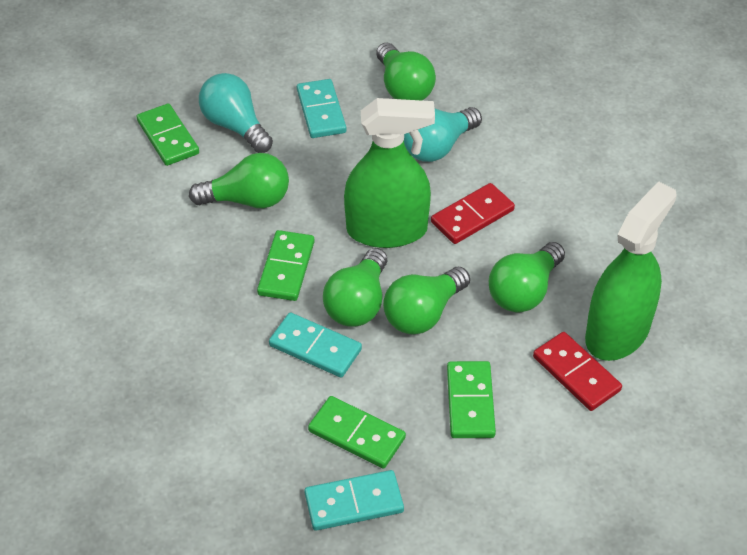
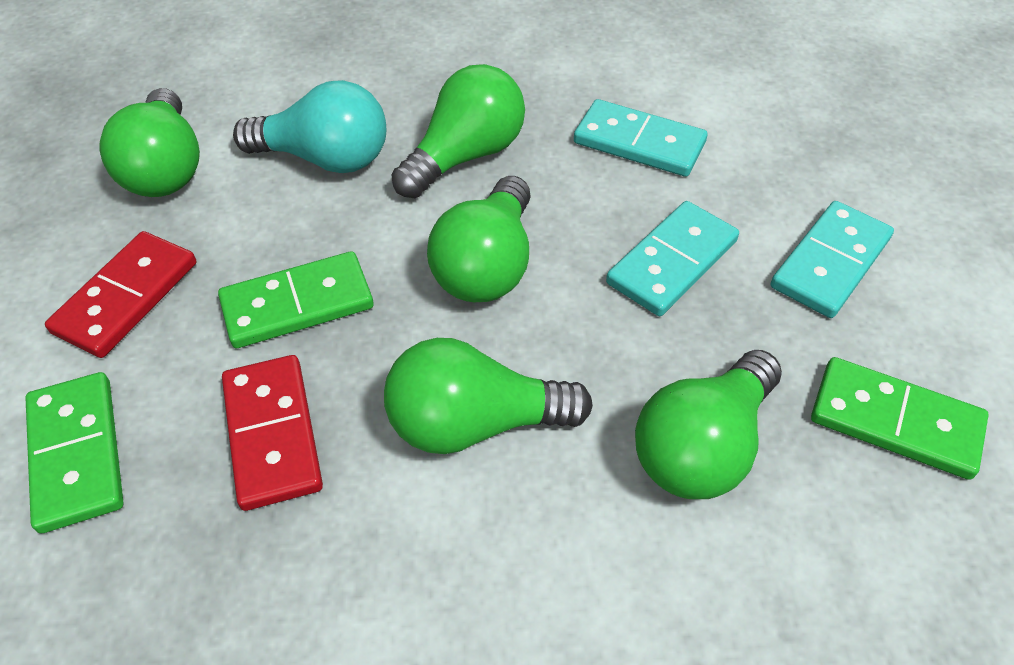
green domino: 4 -> 3
green spray bottle: 2 -> 0
turquoise light bulb: 2 -> 1

